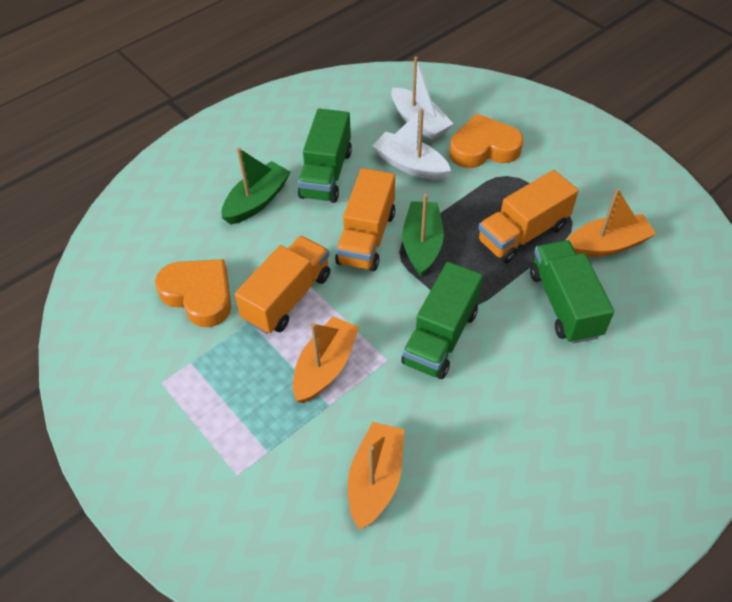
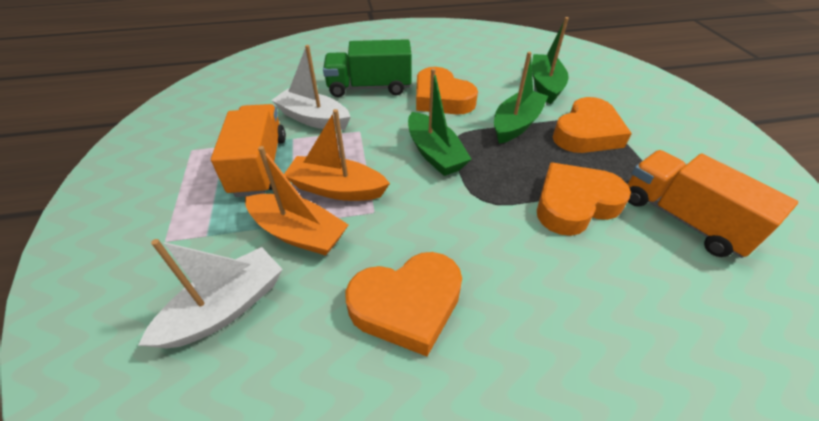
green boat: 2 -> 3
green truck: 3 -> 1
orange boat: 3 -> 2
orange heart: 2 -> 4
orange truck: 3 -> 2

